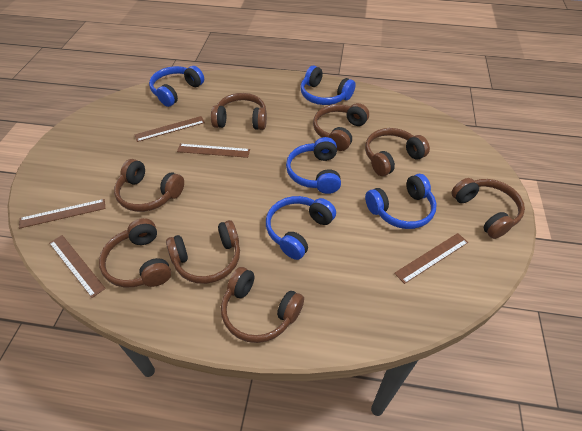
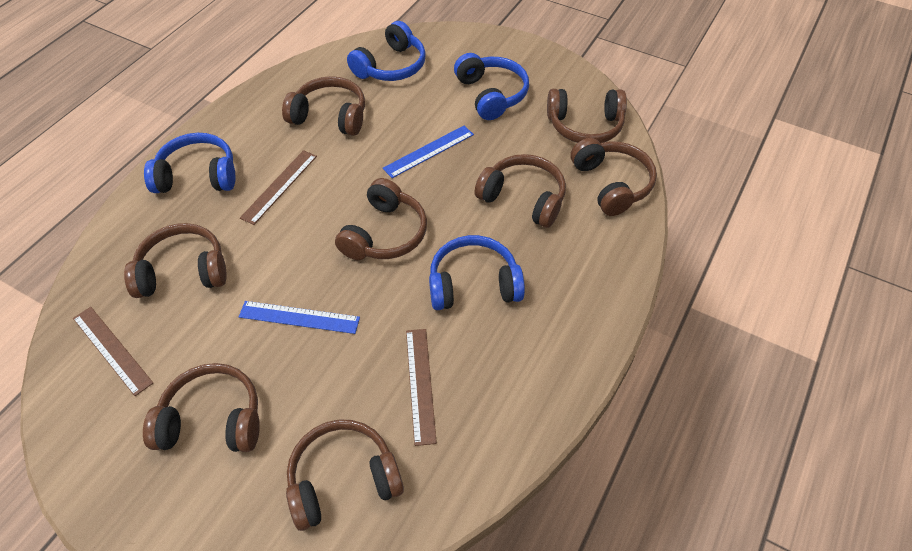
blue headphones: 5 -> 4
blue ruler: 0 -> 2
brown ruler: 5 -> 3

